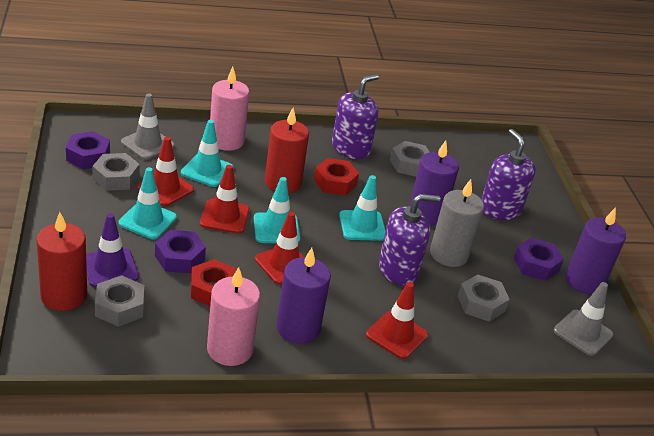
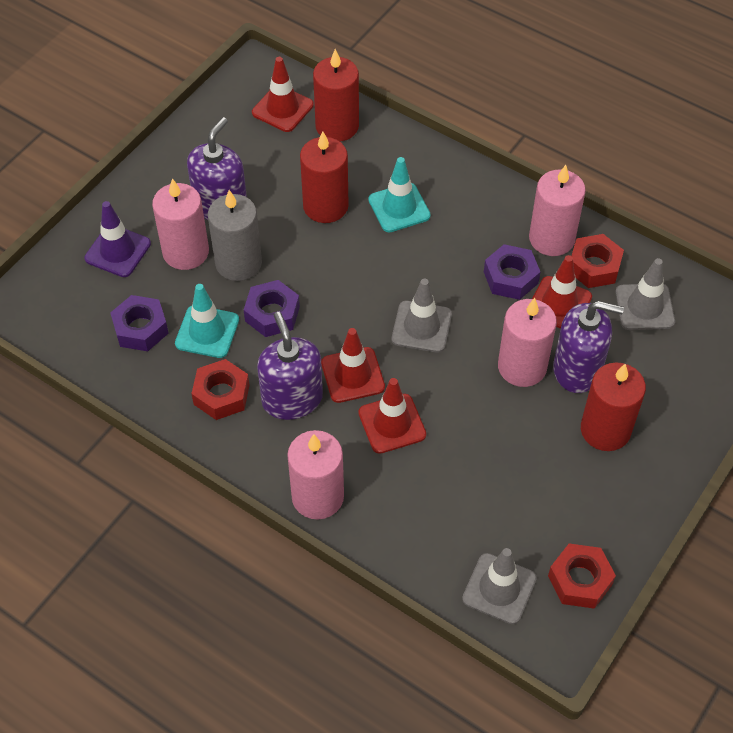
grey nut: 4 -> 0
grey traffic cone: 2 -> 3
pink candle: 2 -> 4
purple candle: 3 -> 0
red candle: 2 -> 3
red nut: 2 -> 3
turquoise traffic cone: 4 -> 2

